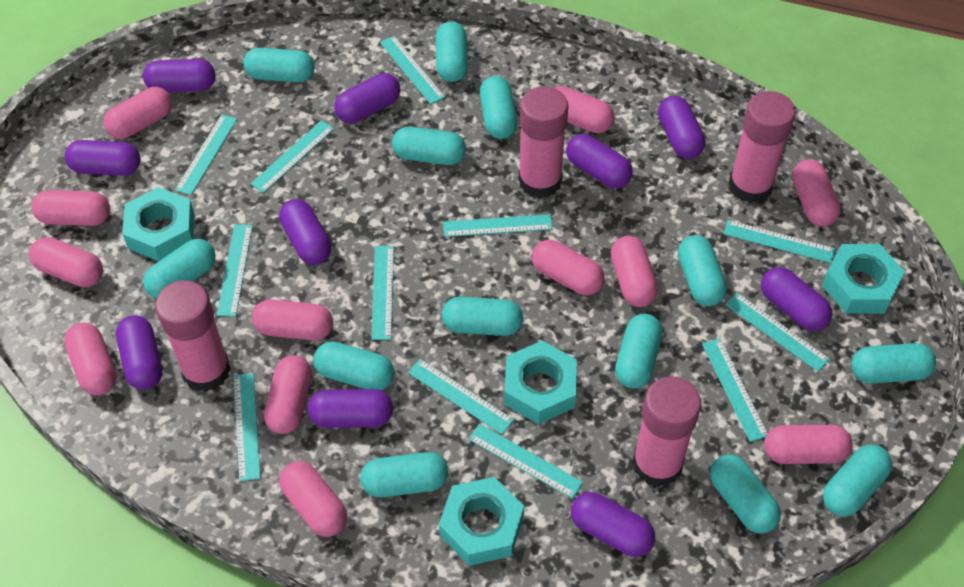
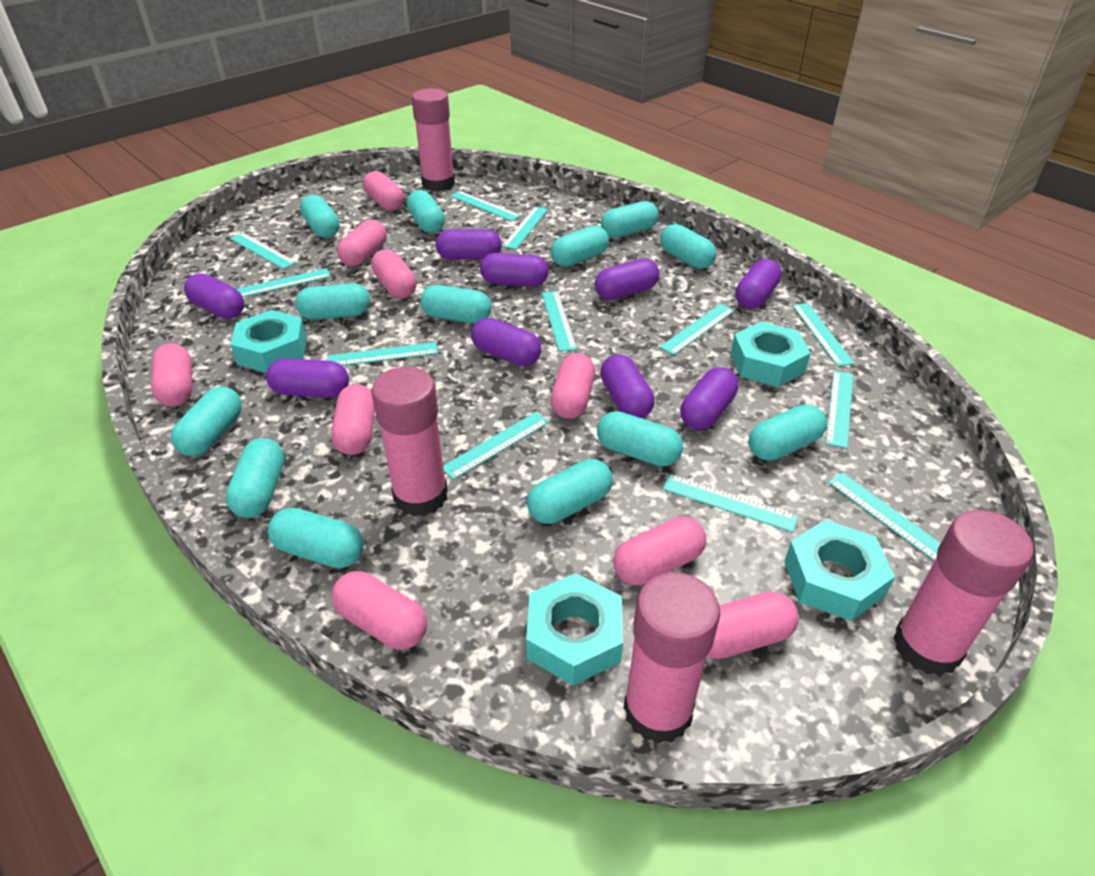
pink capsule: 12 -> 9
purple capsule: 10 -> 9

